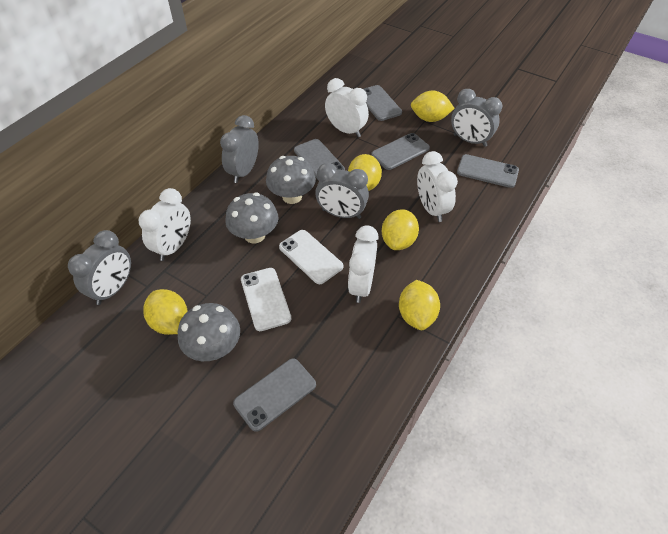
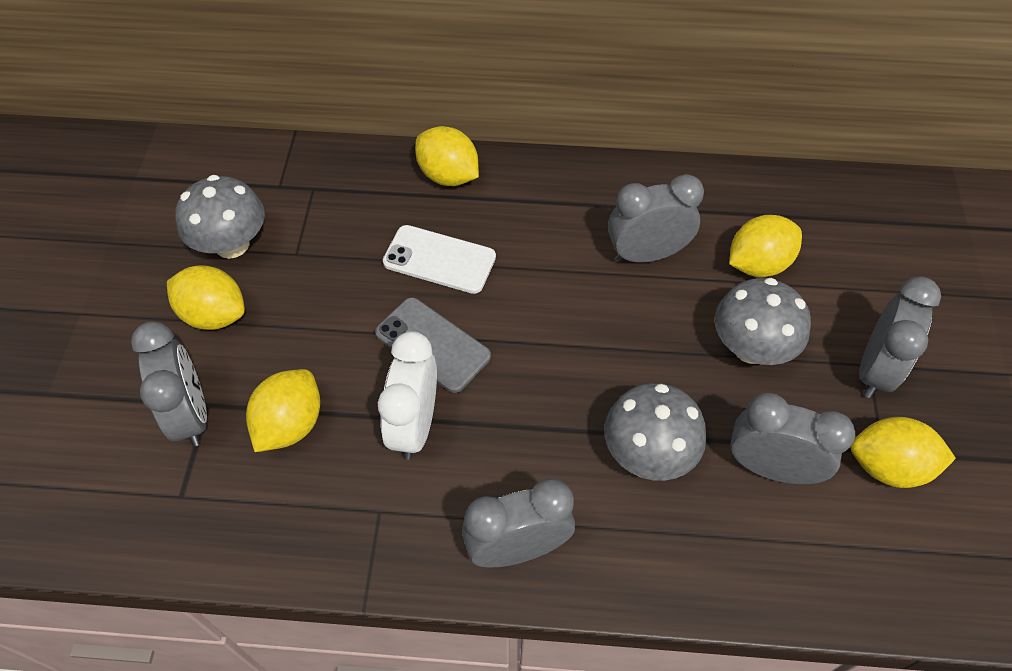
grey clock: 4 -> 5
grey phone: 5 -> 1
white clock: 4 -> 1
white phone: 2 -> 1

